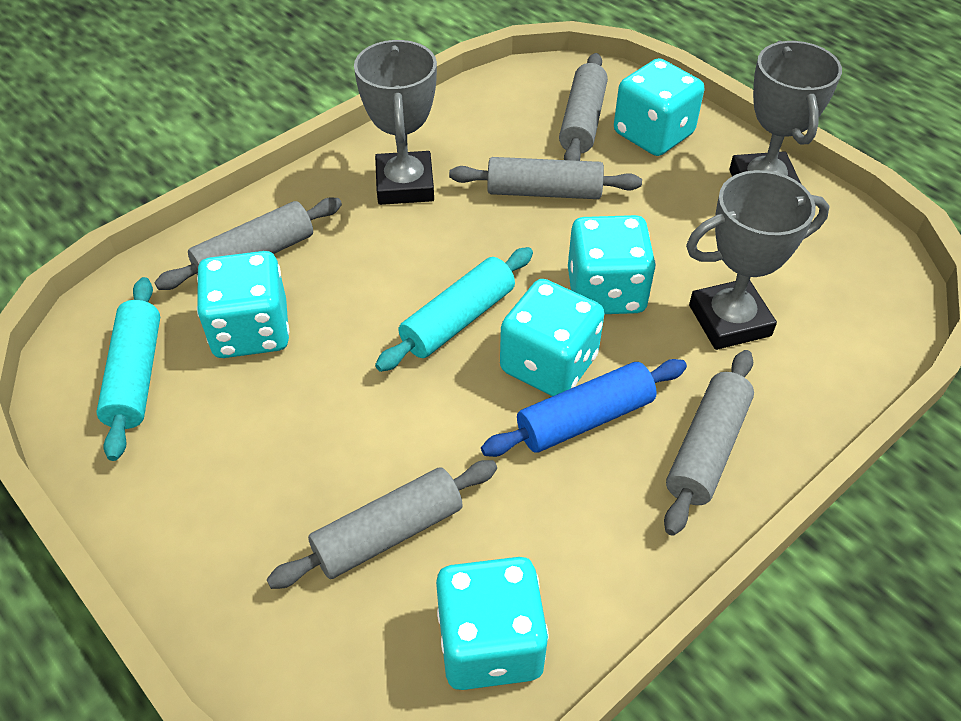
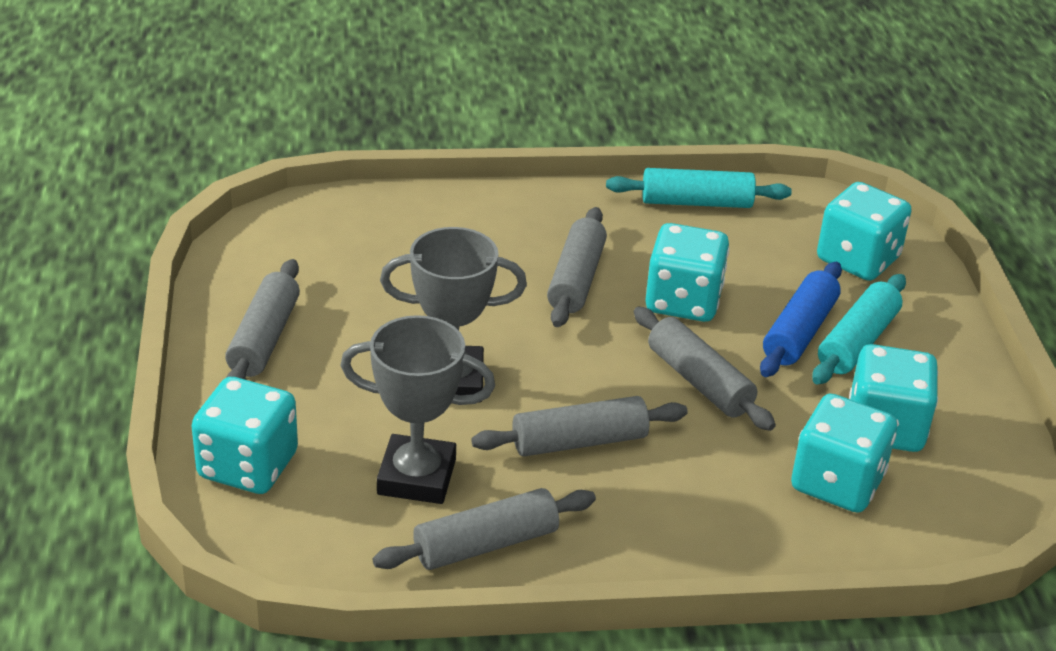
grey trophy: 3 -> 2

